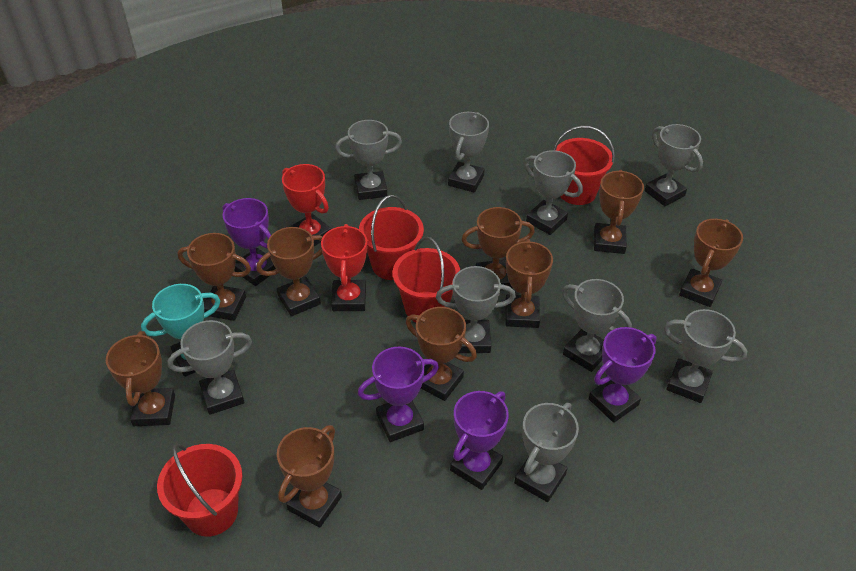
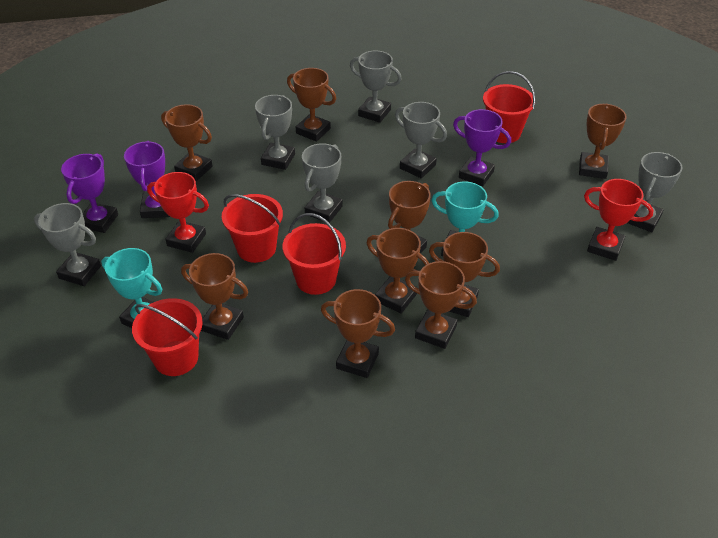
grey trophy: 9 -> 6
purple trophy: 4 -> 3
turquoise trophy: 1 -> 2

